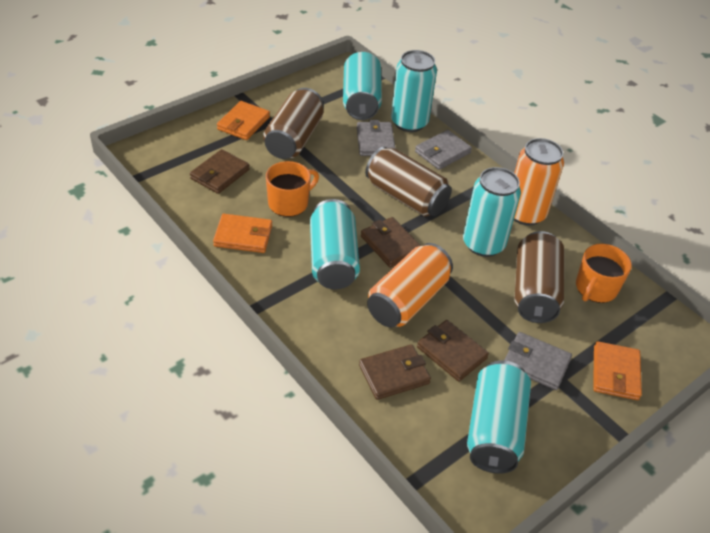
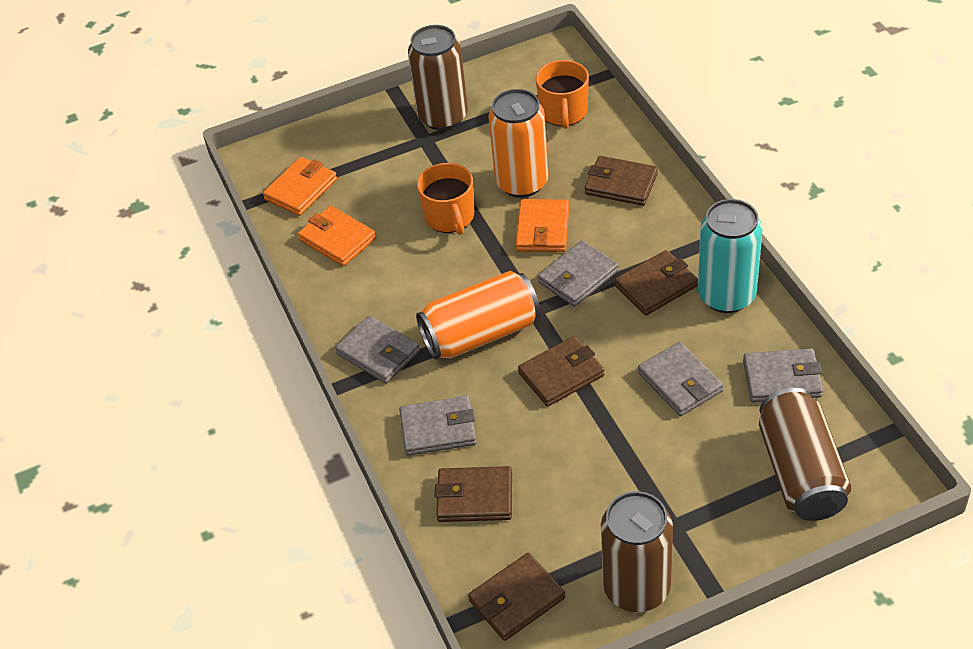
brown wallet: 4 -> 5
grey wallet: 3 -> 5
turquoise can: 5 -> 1

